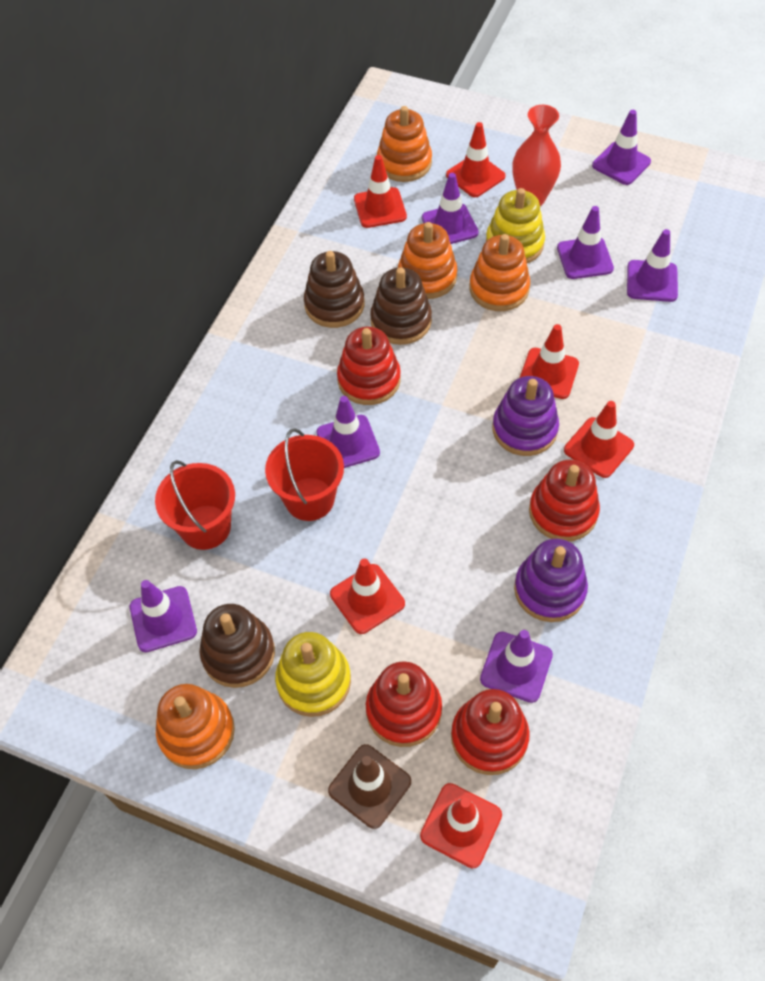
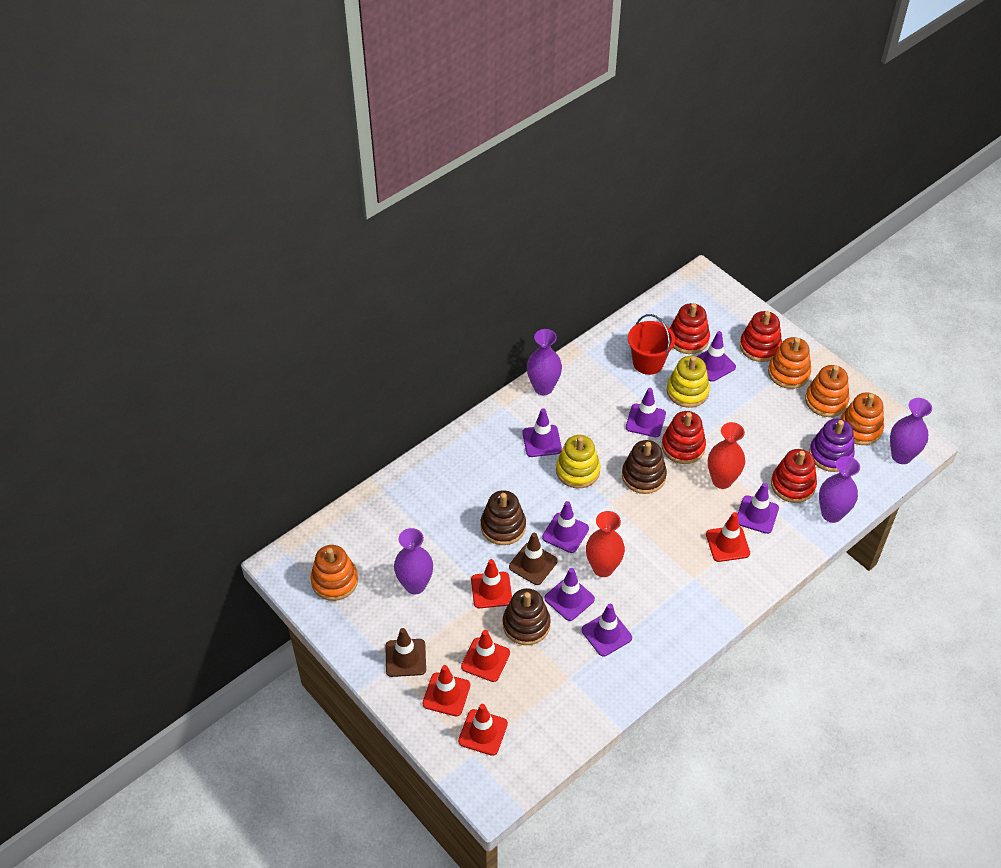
brown traffic cone: 1 -> 2
purple stacking toy: 2 -> 1
purple vase: 0 -> 4
red bucket: 2 -> 1
red traffic cone: 6 -> 5
red vase: 1 -> 2

